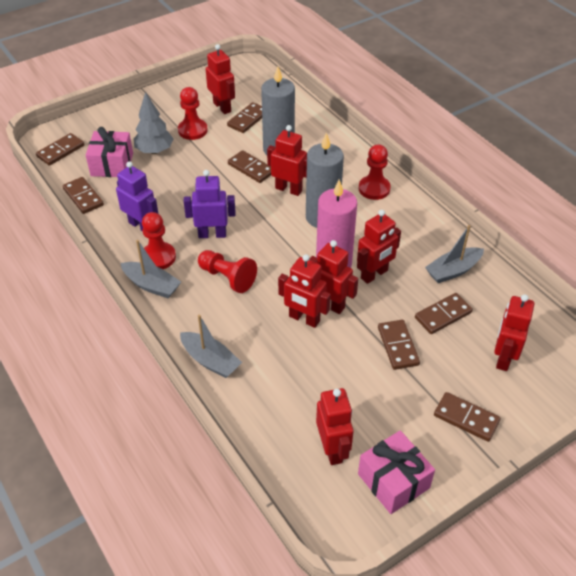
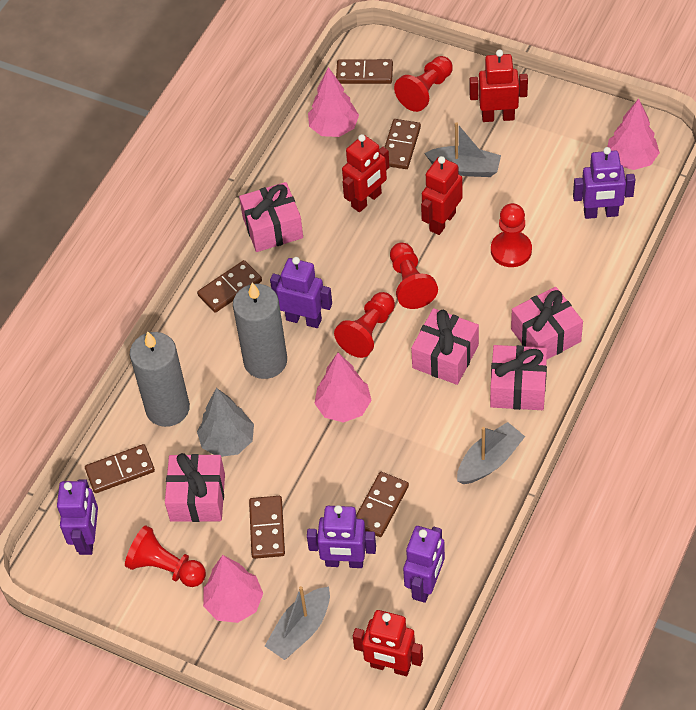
brown domino: 7 -> 6
pink candle: 1 -> 0
pink gift: 2 -> 5
pink tree: 0 -> 4
purple robot: 2 -> 5
red pawn: 4 -> 5
red robot: 7 -> 4

